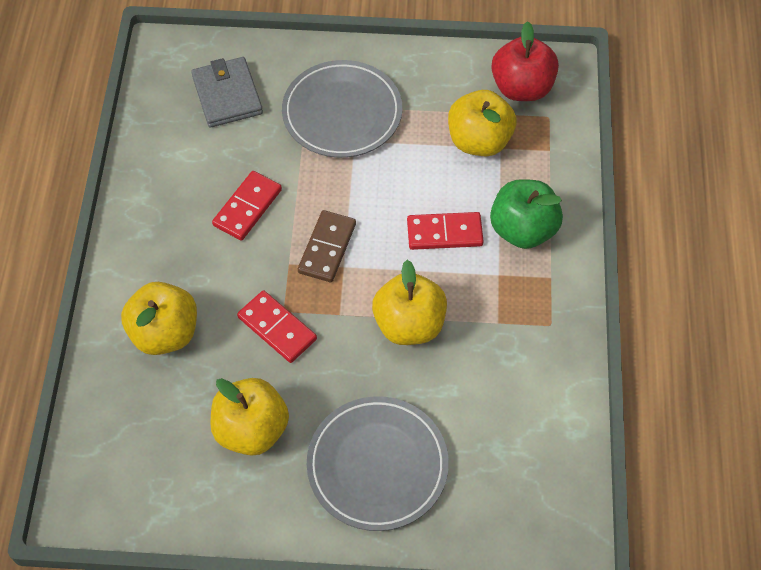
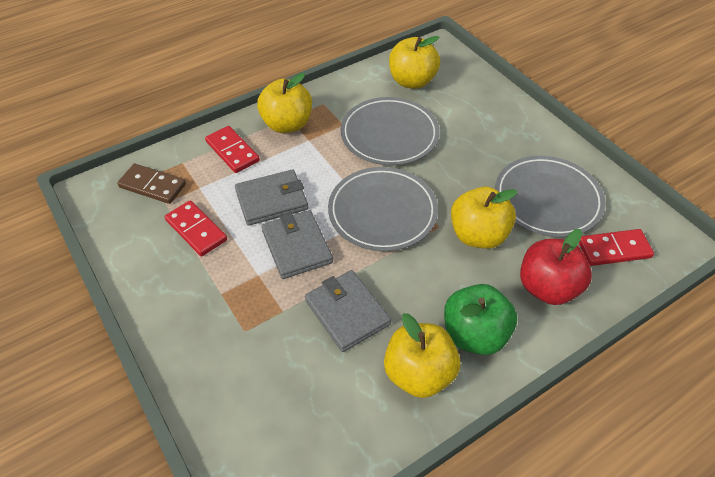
grey plate: 2 -> 3
grey wallet: 1 -> 3

